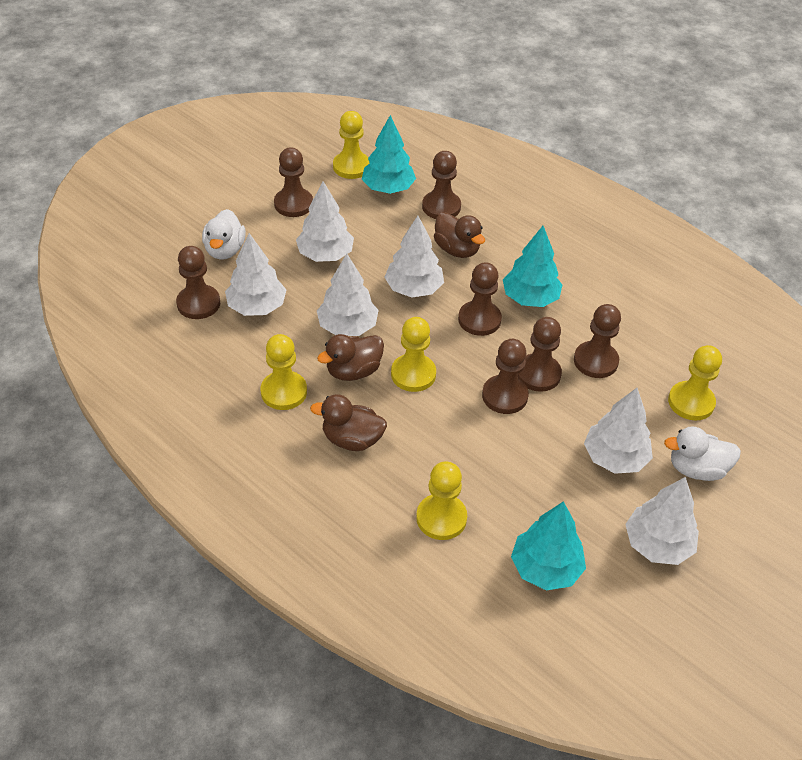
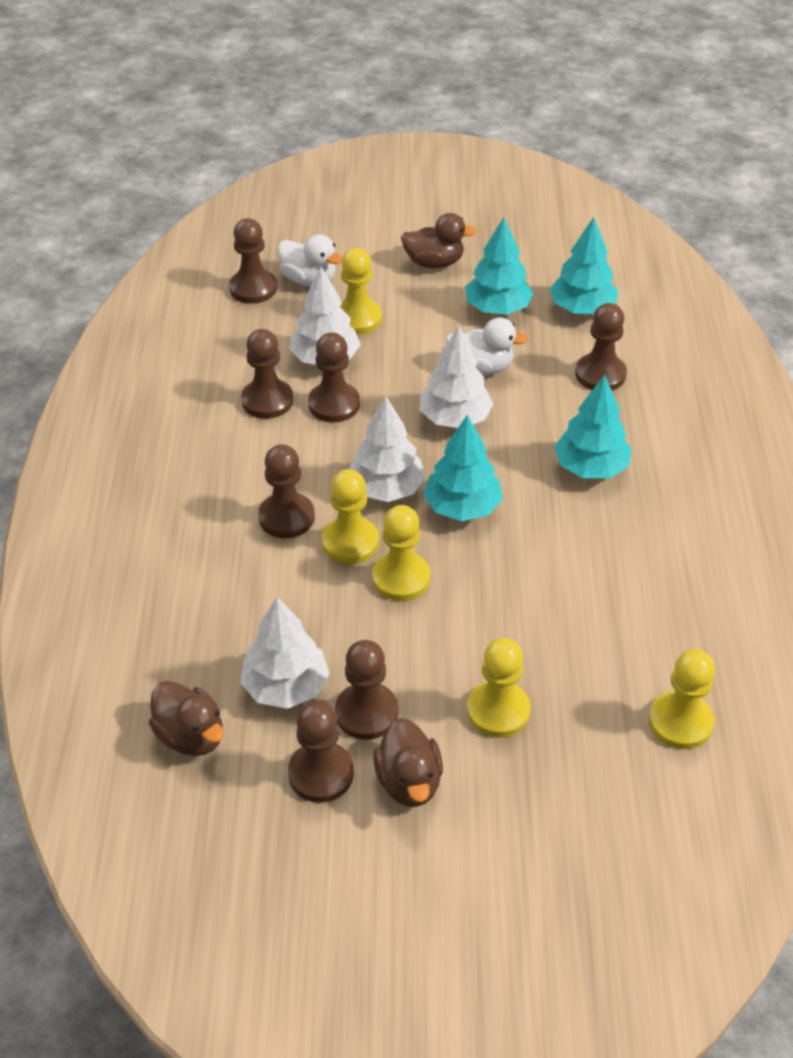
turquoise tree: 3 -> 4
white tree: 6 -> 4

